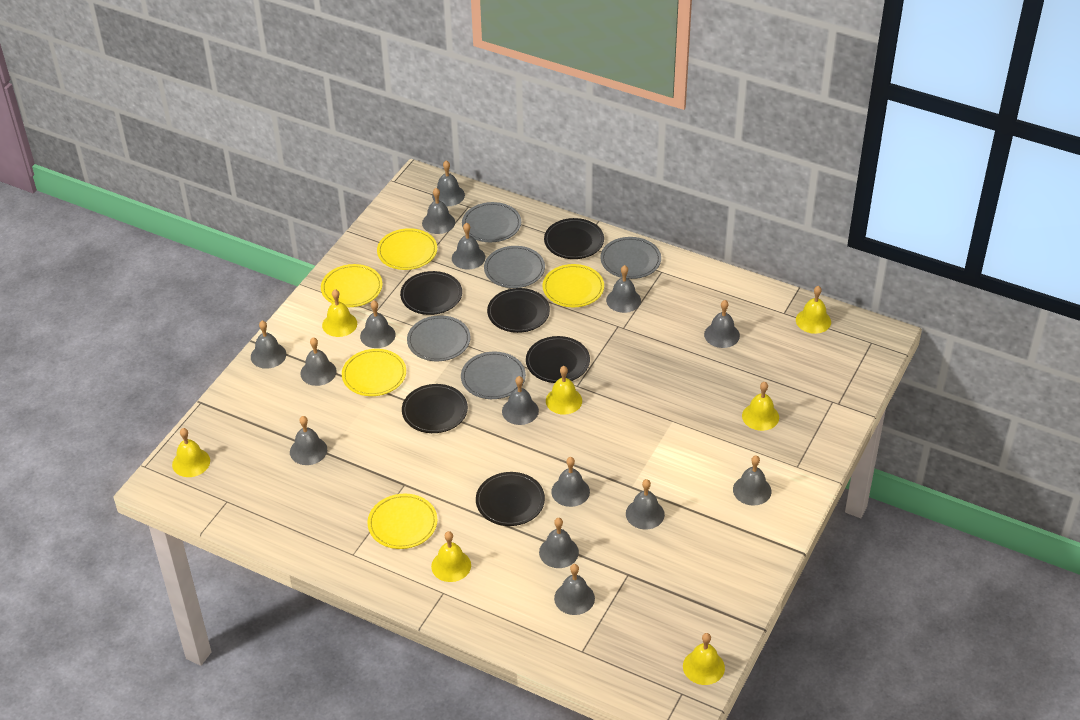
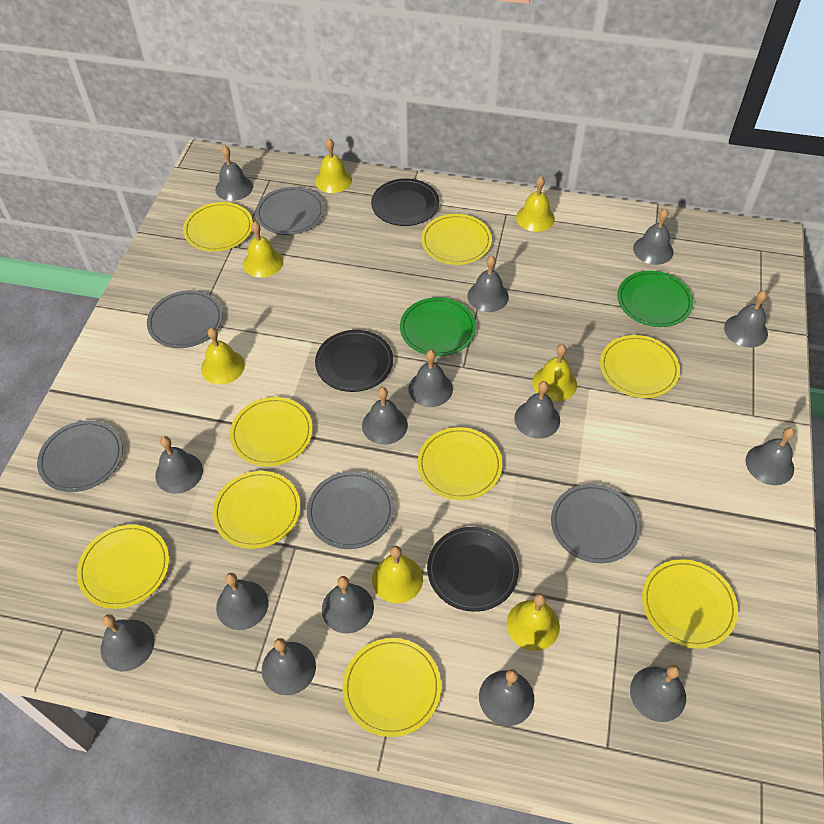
black plate: 6 -> 3
green plate: 0 -> 2
yellow plate: 5 -> 9

